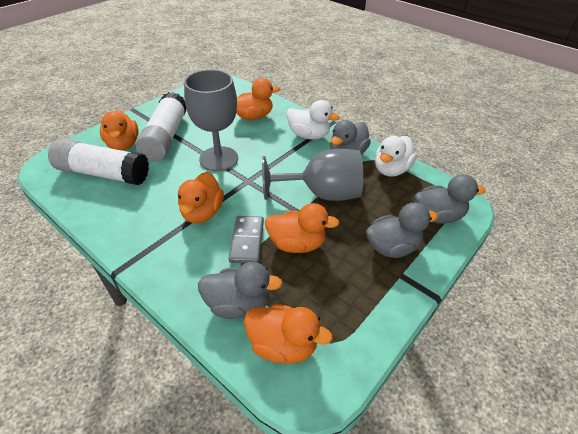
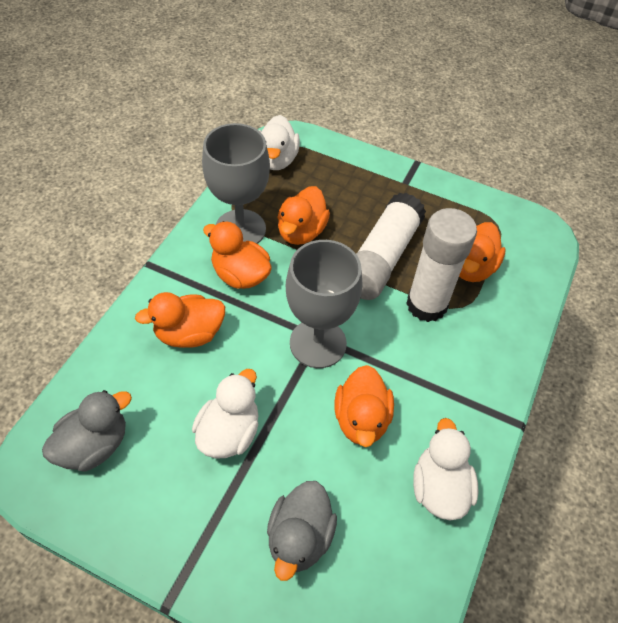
grey domino: 1 -> 0
grey duck: 4 -> 2
white duck: 2 -> 3

